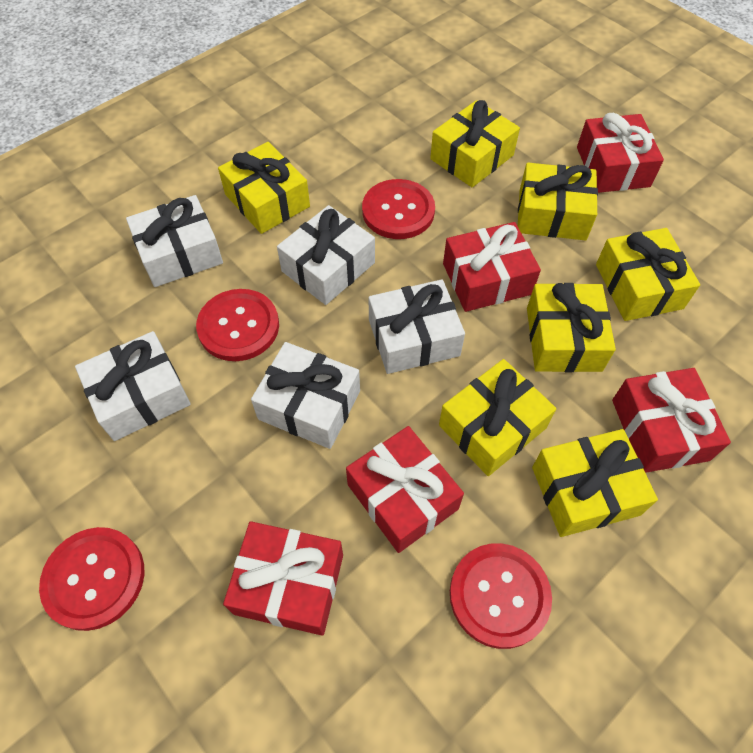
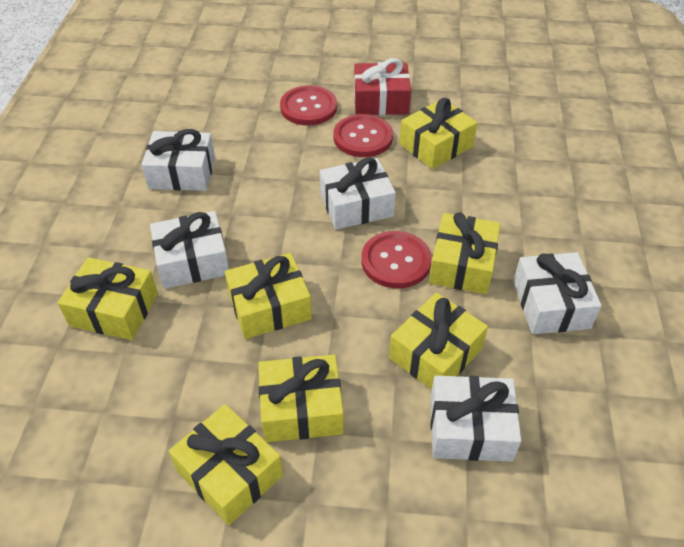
red button: 4 -> 3
red gift: 5 -> 1

